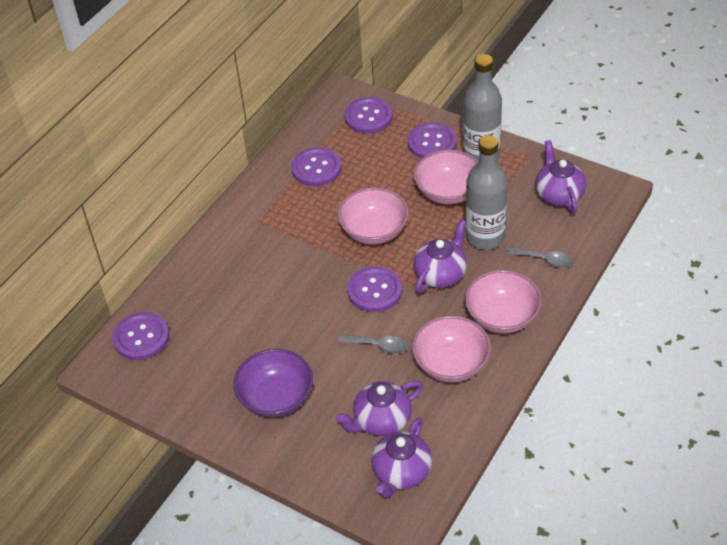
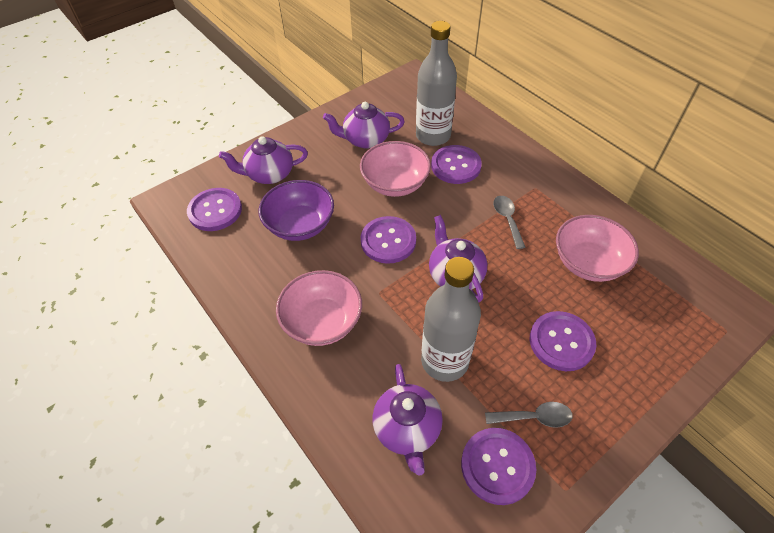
pink bowl: 4 -> 3

